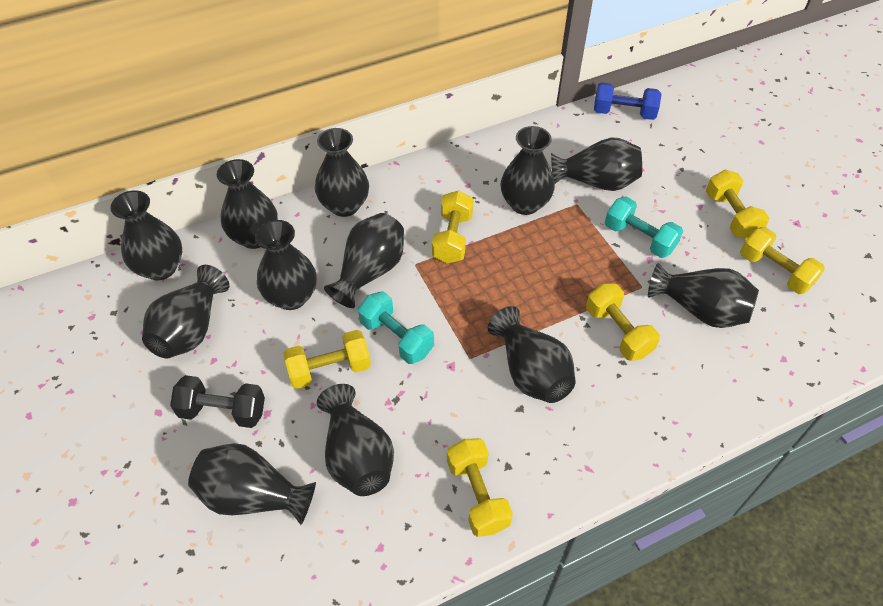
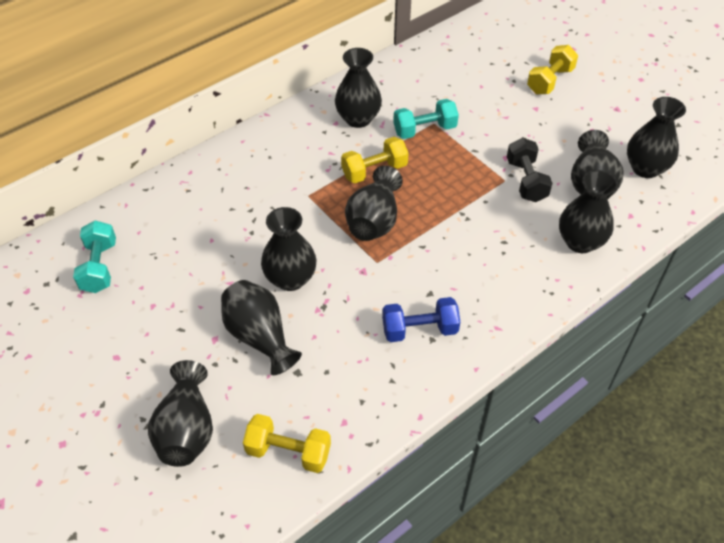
black vase: 12 -> 8
yellow dumbbell: 6 -> 3

